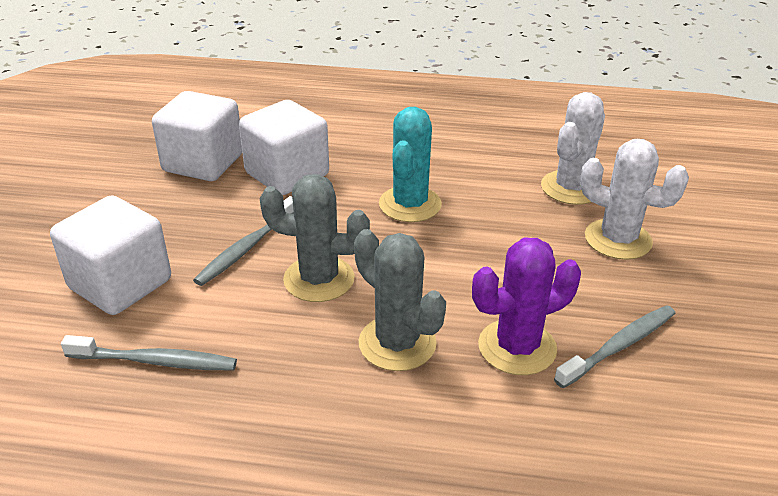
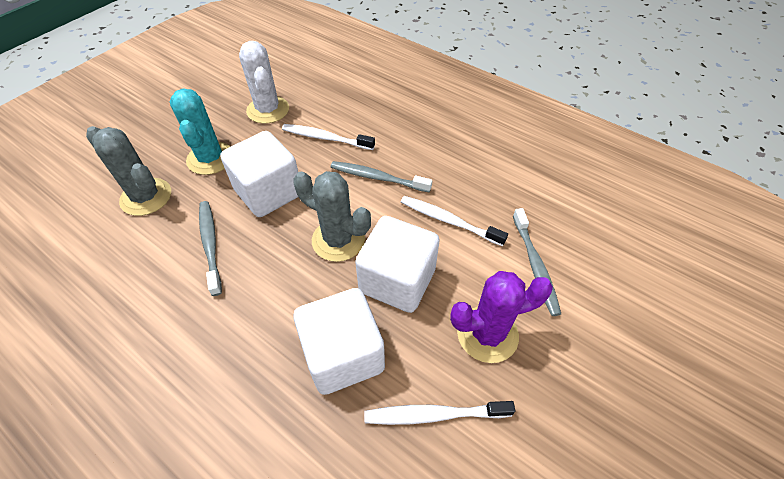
white cactus: 2 -> 1
white toothbrush: 0 -> 3

